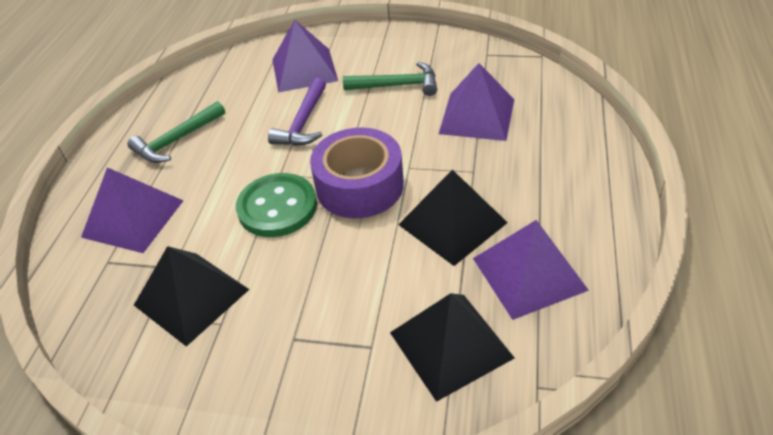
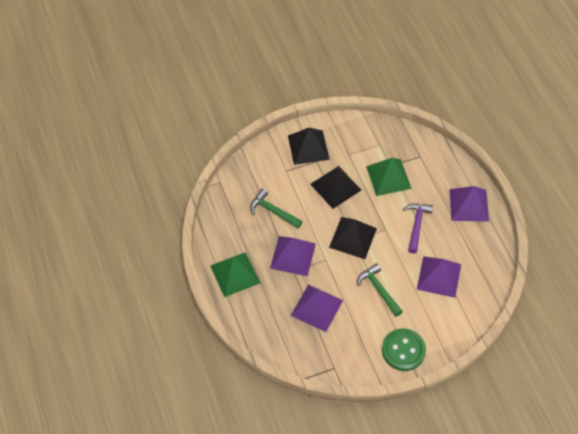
green pyramid: 0 -> 2
purple tape: 1 -> 0

